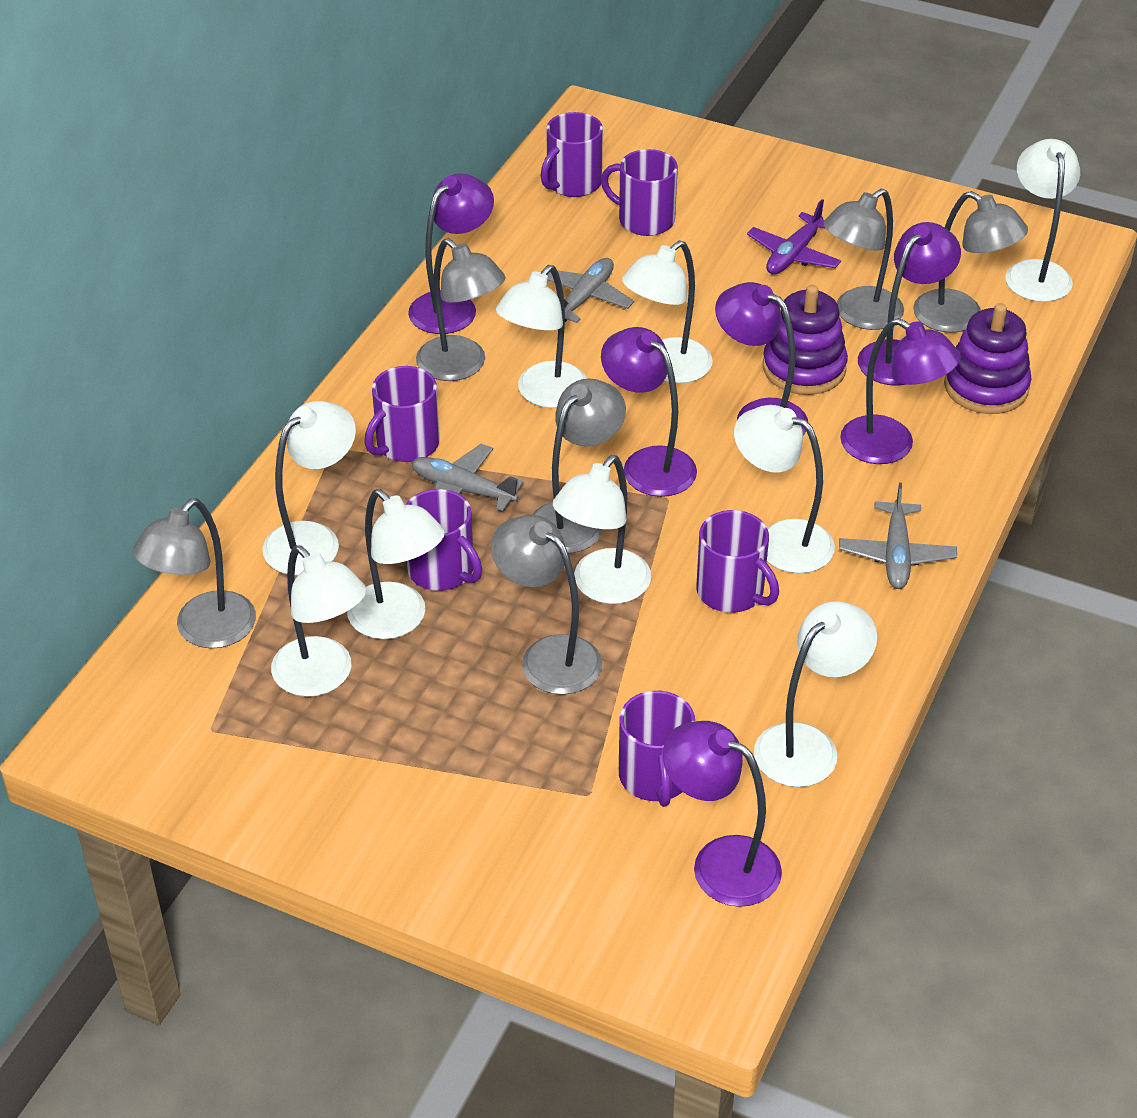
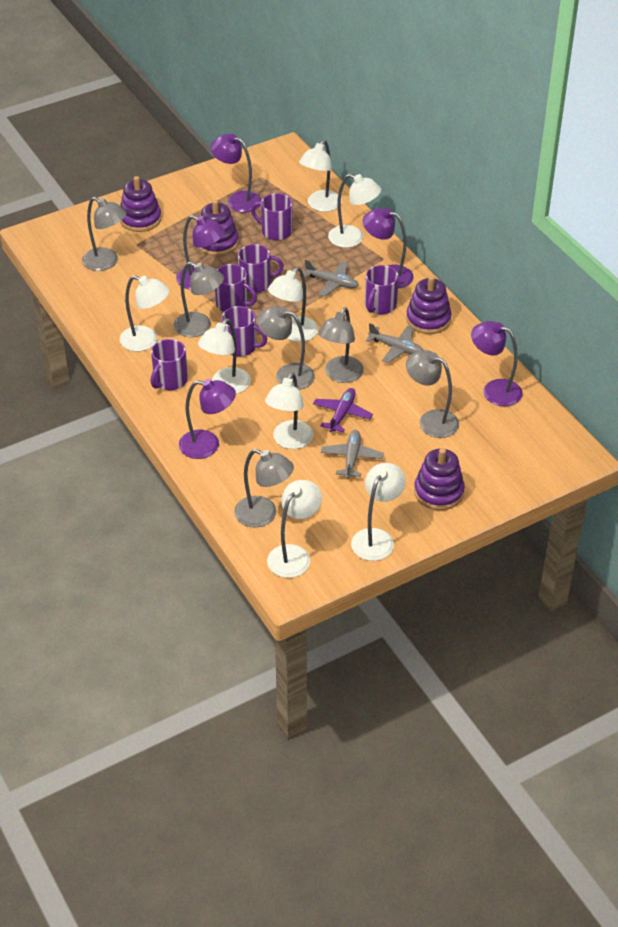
purple lamp: 6 -> 5
purple stacking toy: 2 -> 4
white lamp: 9 -> 8

